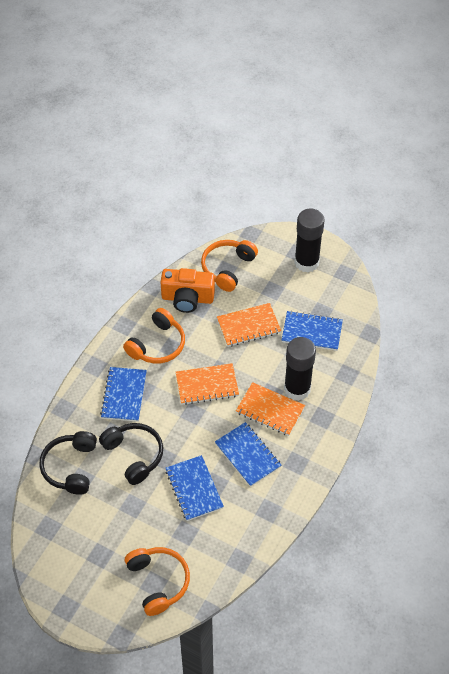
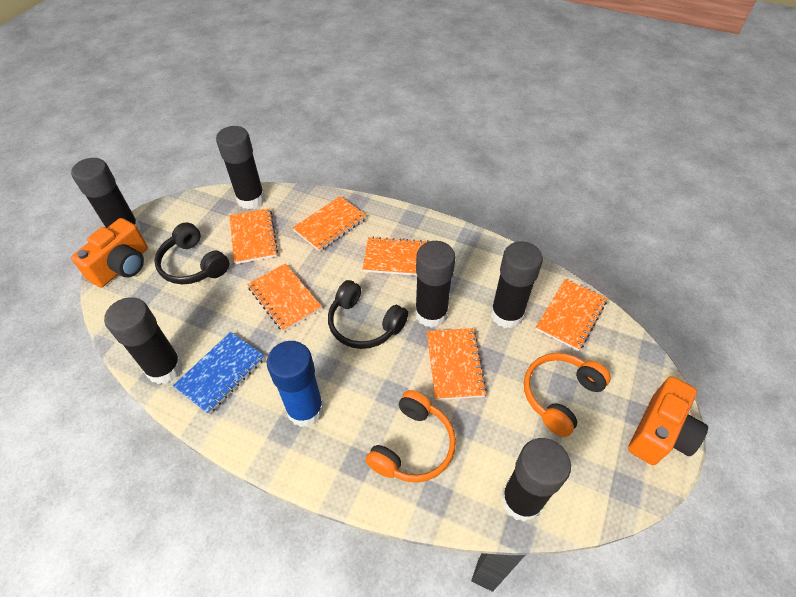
black glue stick: 2 -> 6
blue glue stick: 0 -> 1
blue notebook: 4 -> 1
orange camera: 1 -> 2
orange headphones: 3 -> 2
orange notebook: 3 -> 6

